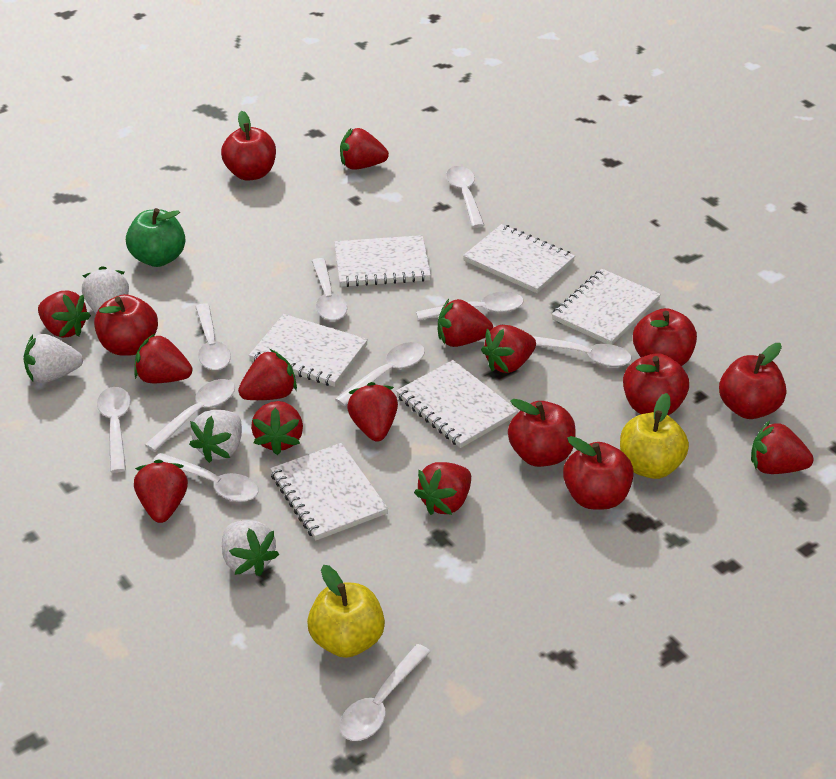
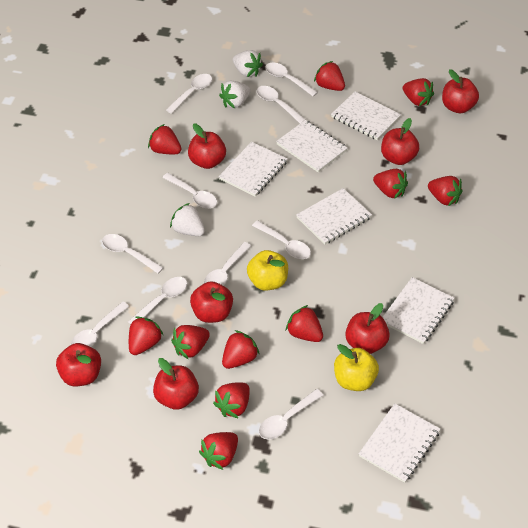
green apple: 1 -> 0
white strawberry: 4 -> 3

